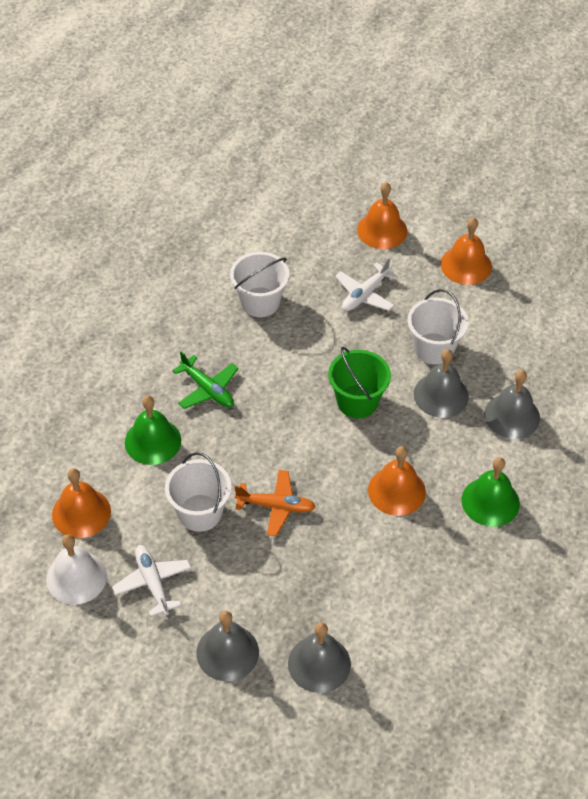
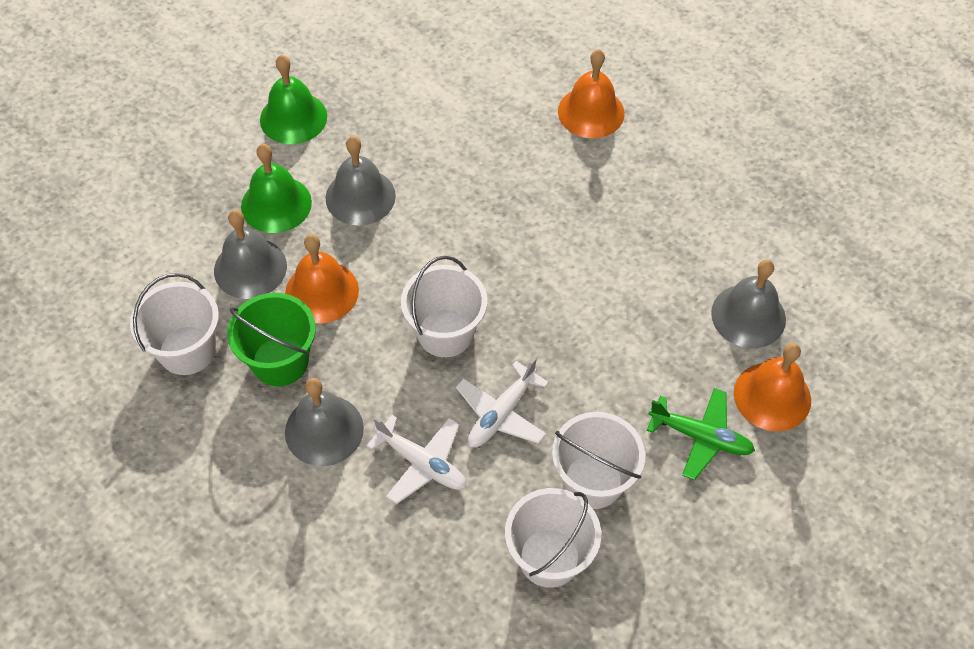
orange bell: 4 -> 3
orange plane: 1 -> 0
white bell: 1 -> 0
white bucket: 3 -> 4

